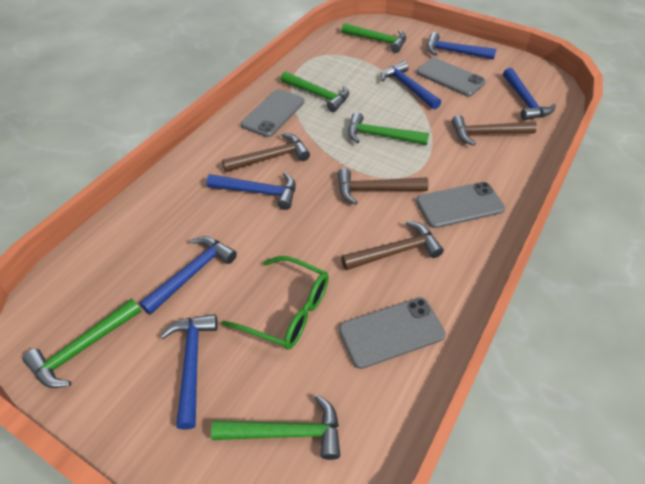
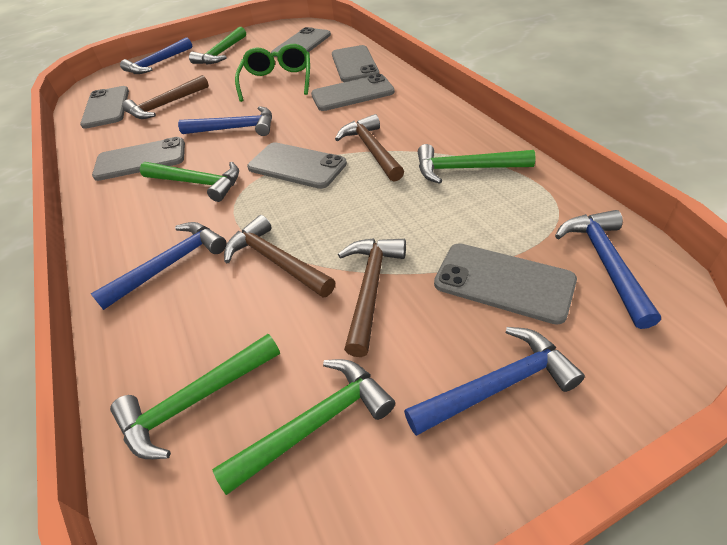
blue hammer: 6 -> 5
grey phone: 4 -> 7

